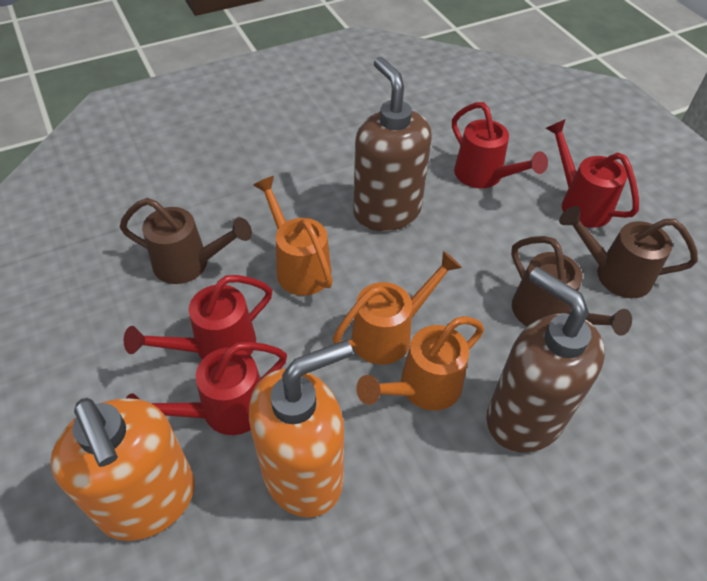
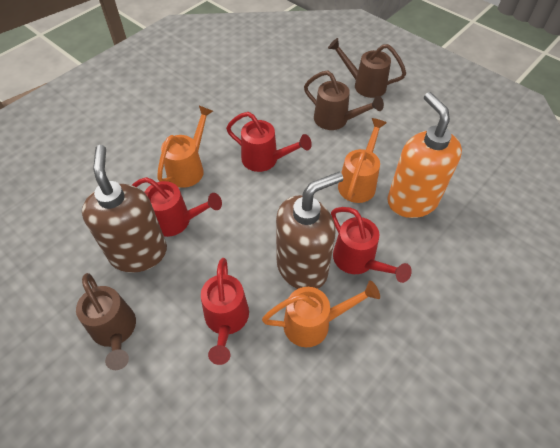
orange soap dispenser: 2 -> 1

